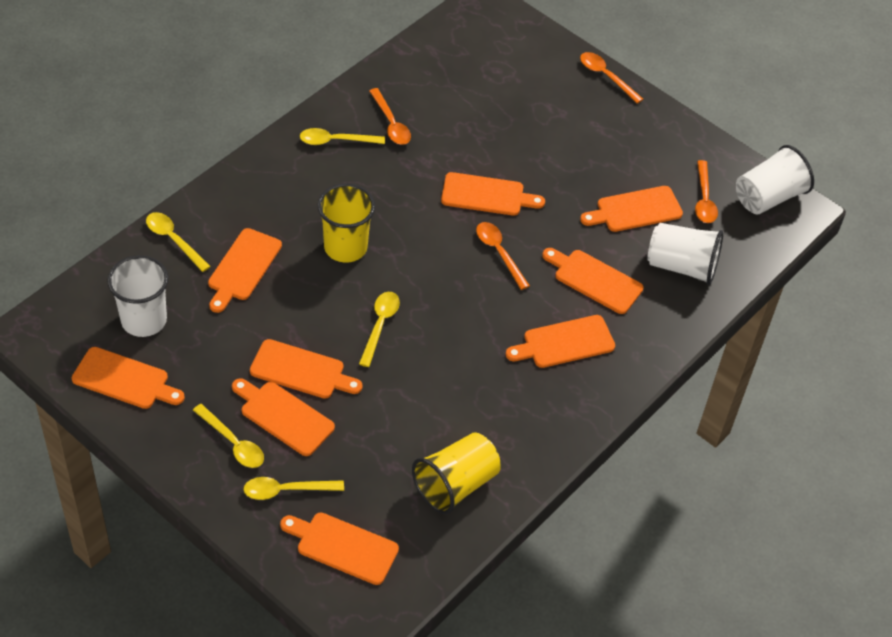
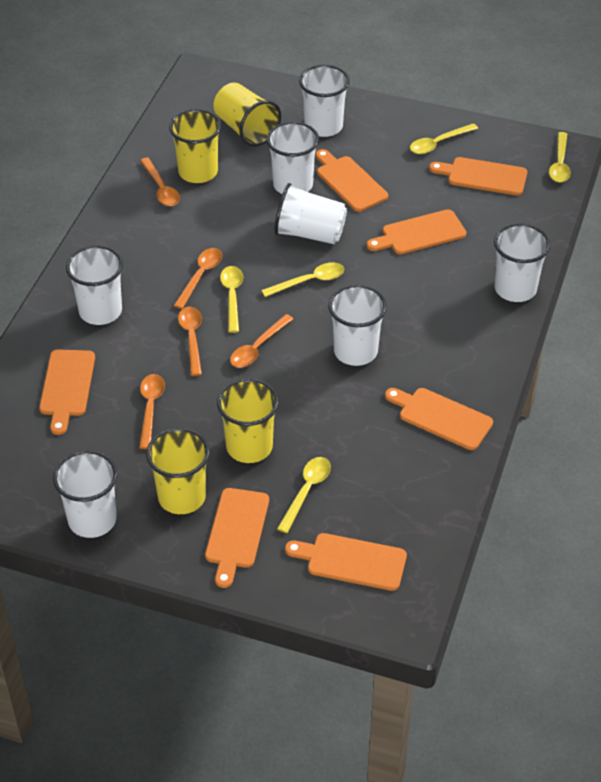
orange cutting board: 9 -> 7
orange spoon: 4 -> 5
white cup: 3 -> 7
yellow cup: 2 -> 4

